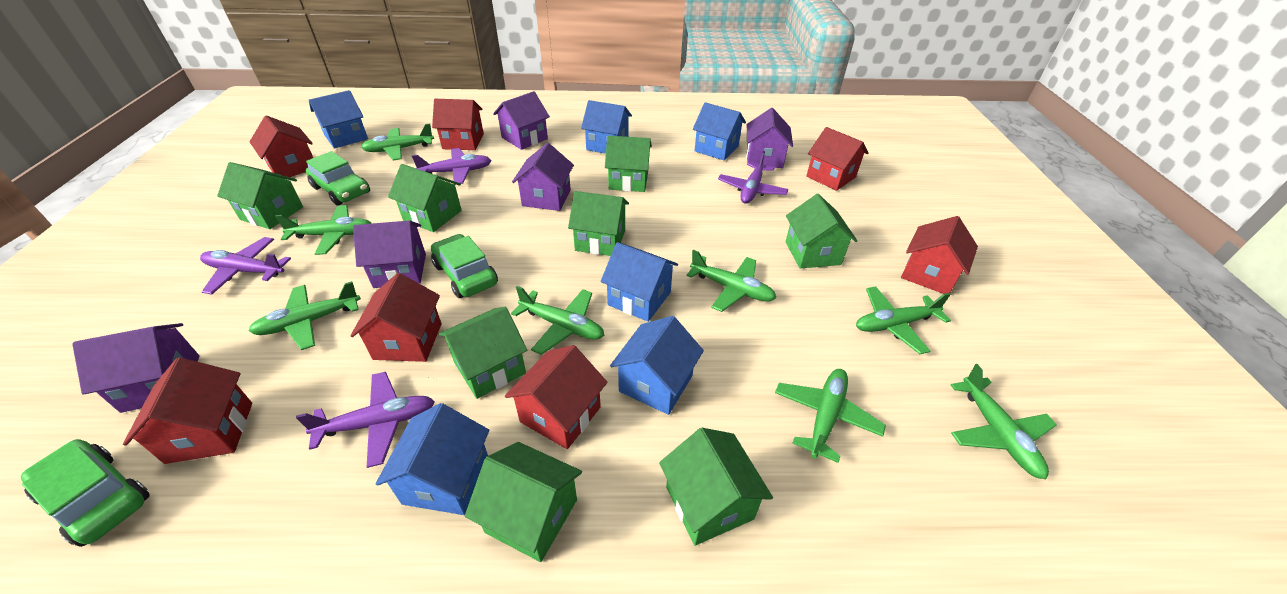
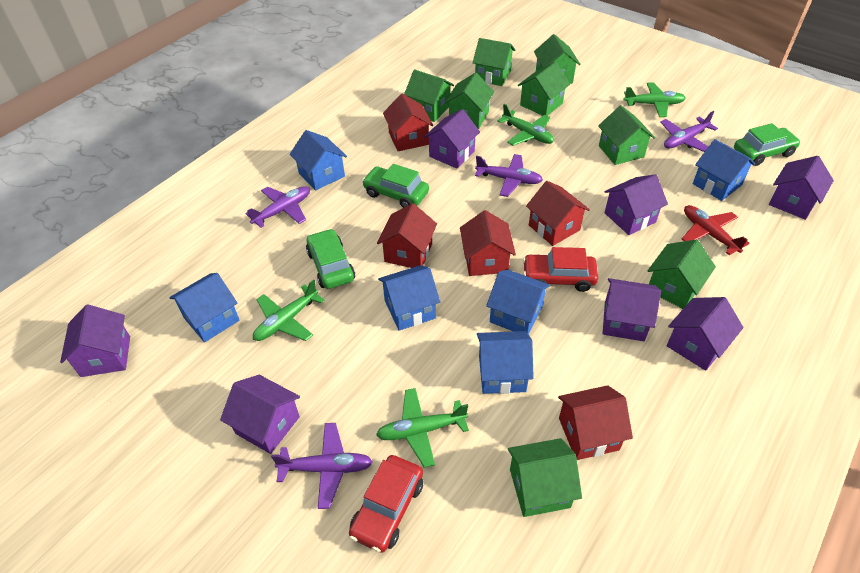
green plane: 8 -> 4
purple house: 5 -> 7
red car: 0 -> 2
red house: 7 -> 5
red plane: 0 -> 1

